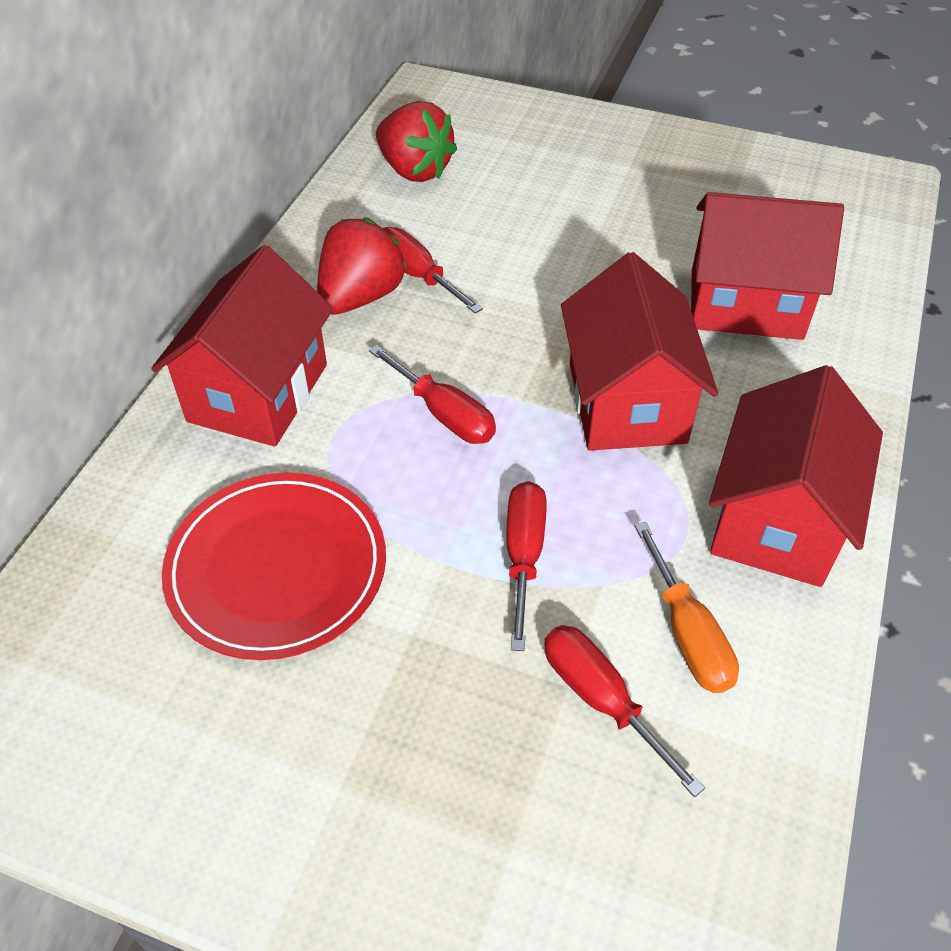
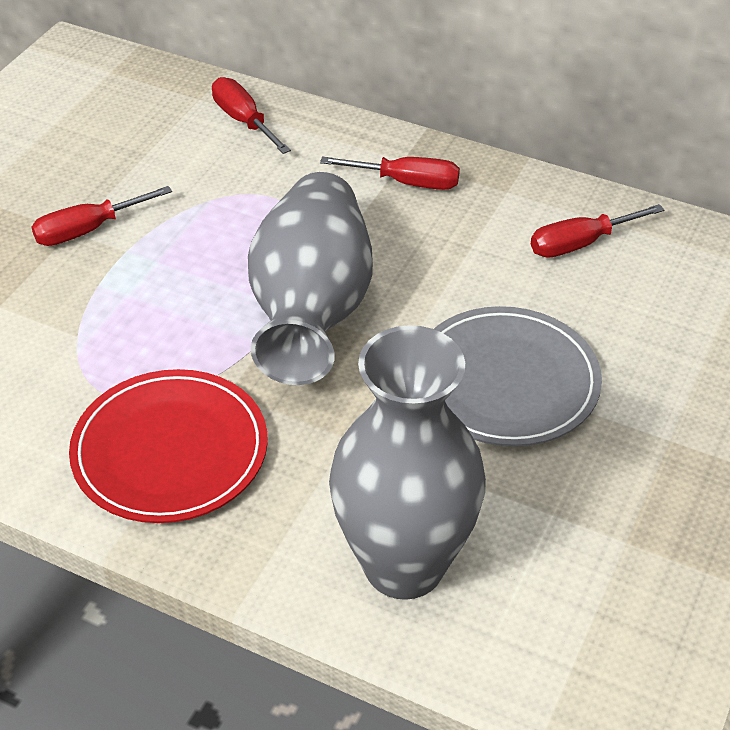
grey plate: 0 -> 1
grey vase: 0 -> 2
orange screwdriver: 1 -> 0
red house: 4 -> 0
red strawberry: 2 -> 0

